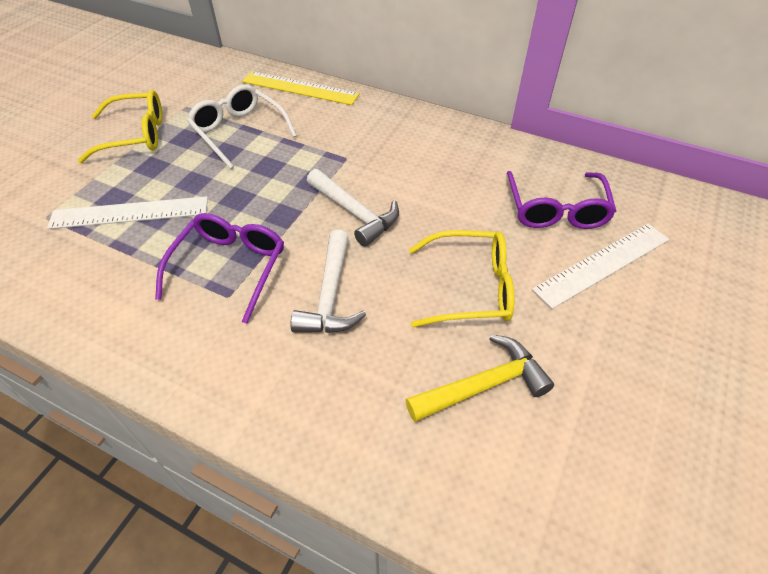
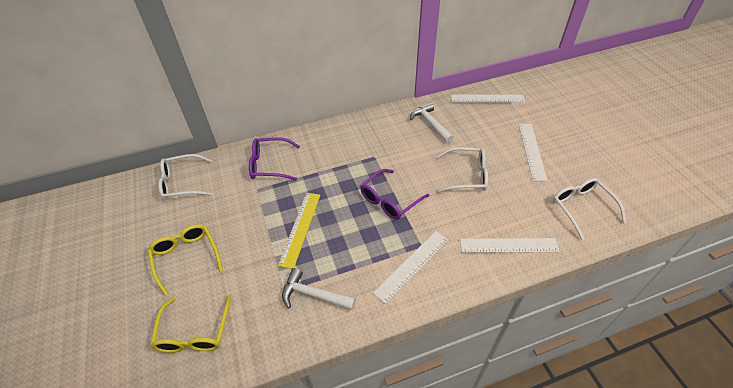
white glasses: 1 -> 3
white ruler: 2 -> 4
yellow hammer: 1 -> 0

